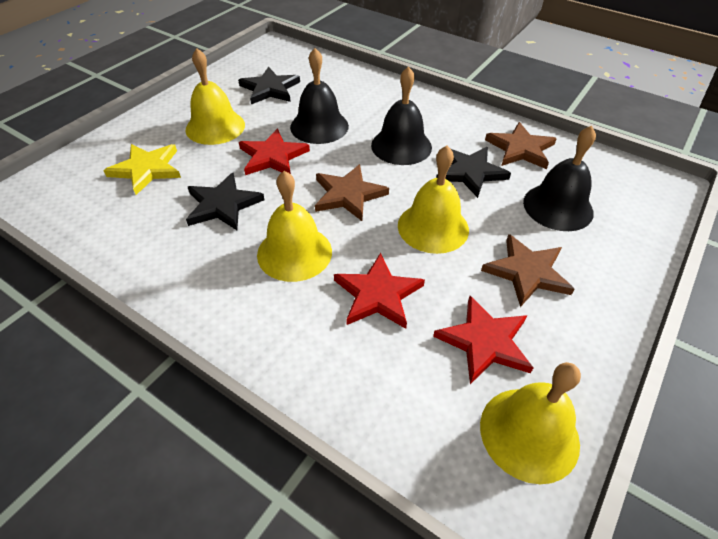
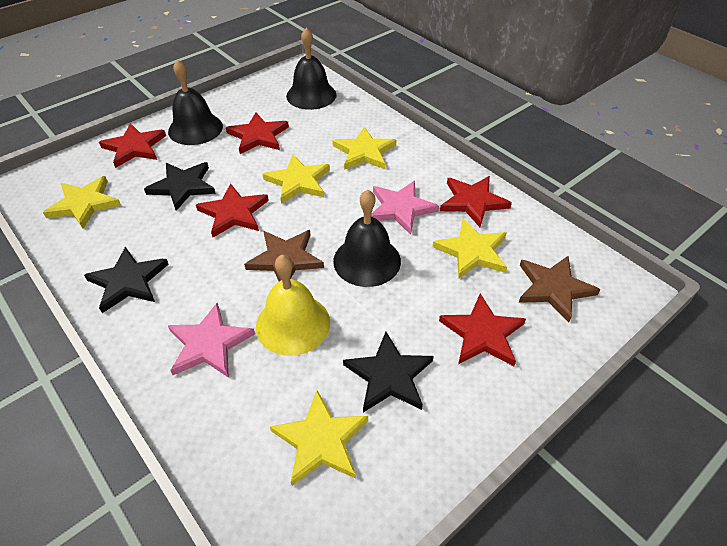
brown star: 3 -> 2
pink star: 0 -> 2
red star: 3 -> 5
yellow bell: 4 -> 1
yellow star: 1 -> 5

